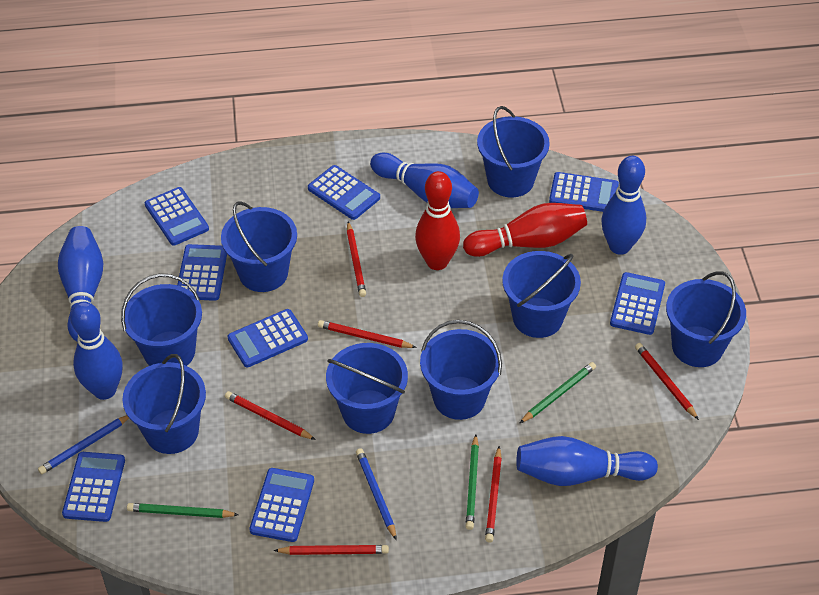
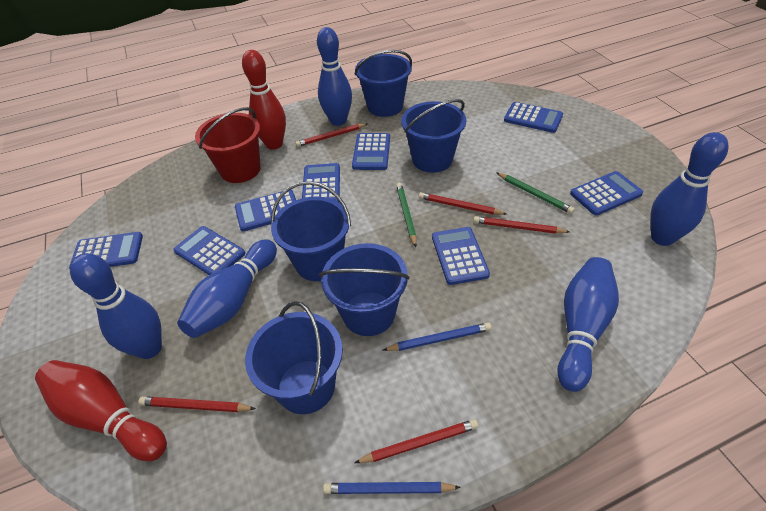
blue bucket: 8 -> 5
green pencil: 3 -> 2
red bucket: 0 -> 1
red pencil: 6 -> 5

